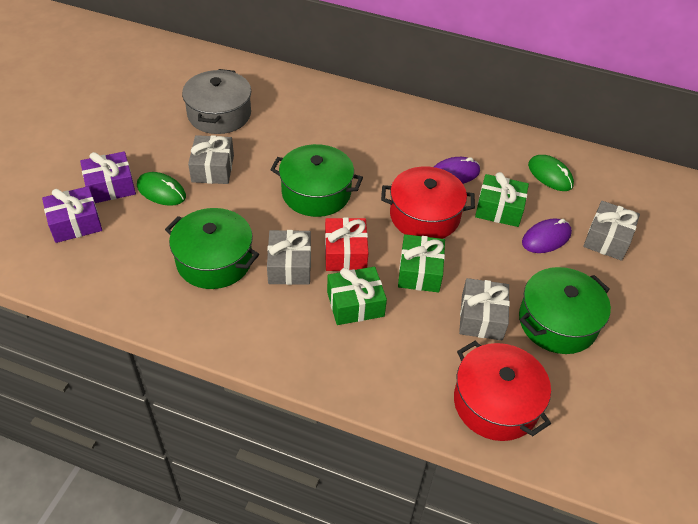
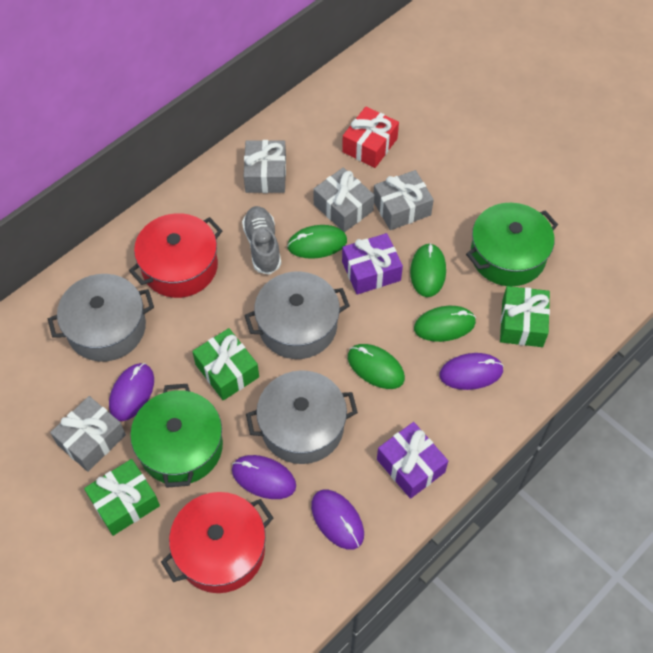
green mouse: 2 -> 4
green pot: 3 -> 2
grey pot: 1 -> 3
grey shoe: 0 -> 1
purple mouse: 2 -> 4

